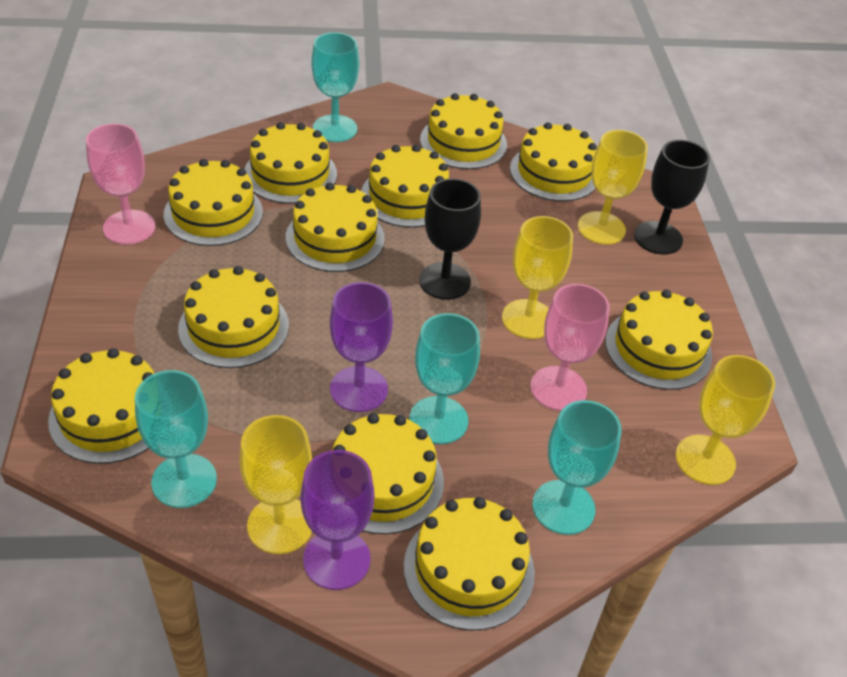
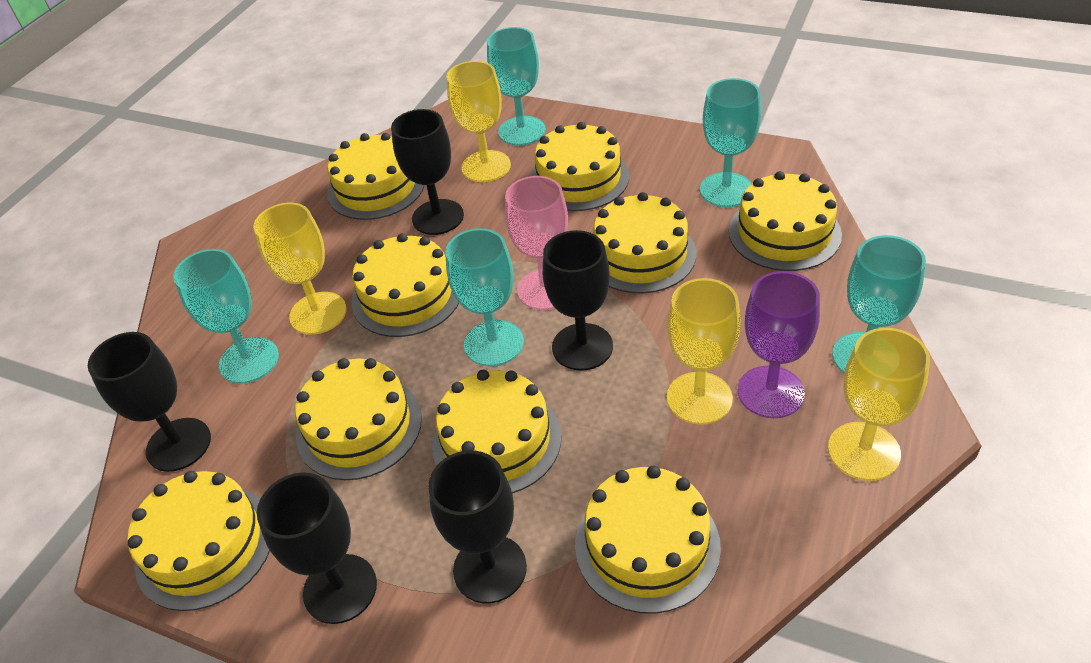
black goblet: 2 -> 5
pink goblet: 2 -> 1
purple goblet: 2 -> 1
turquoise goblet: 4 -> 5
yellow cake: 11 -> 9

